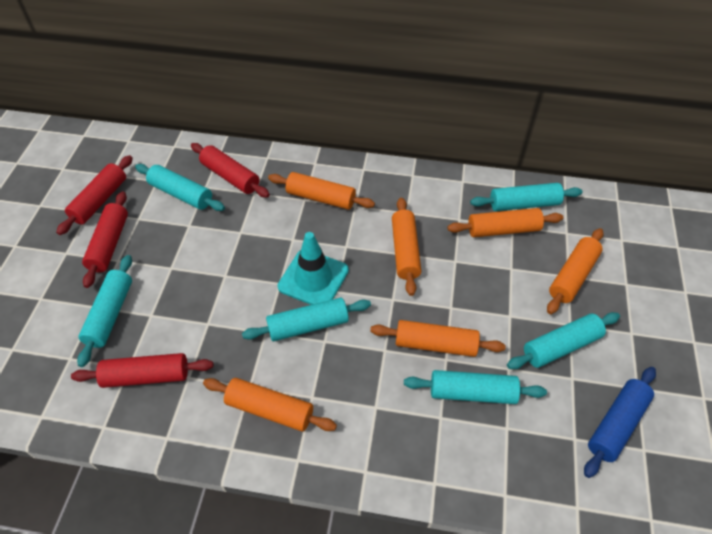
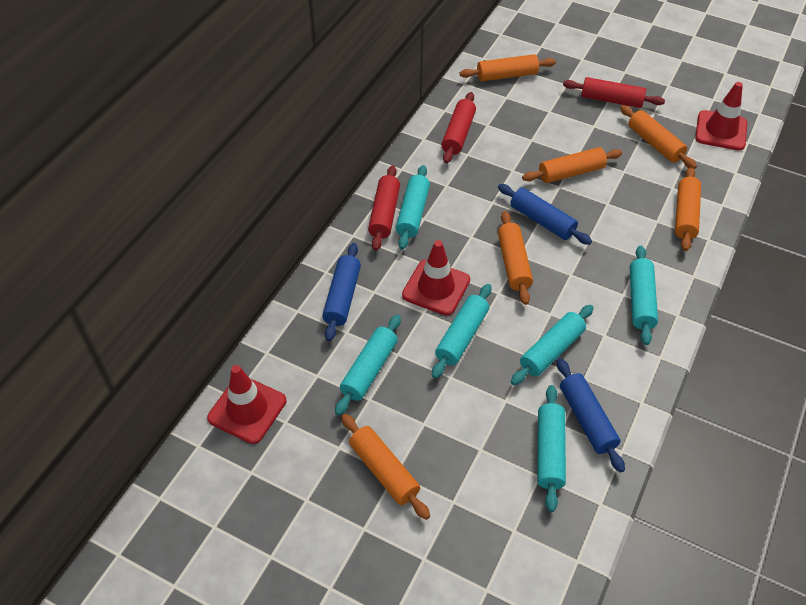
blue rolling pin: 1 -> 3
red rolling pin: 4 -> 3
red traffic cone: 0 -> 3
turquoise traffic cone: 1 -> 0

